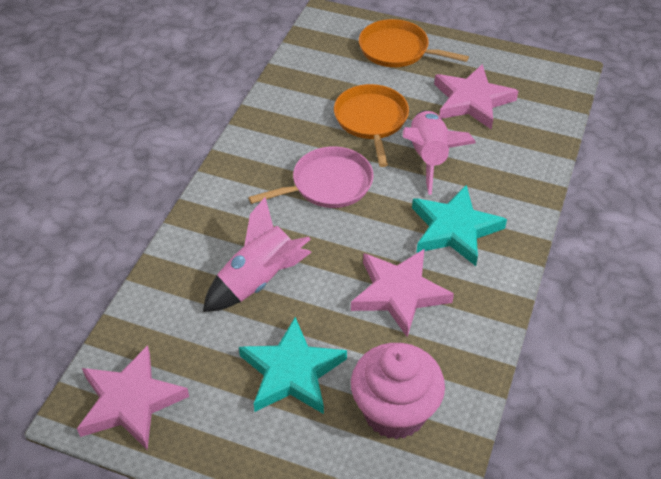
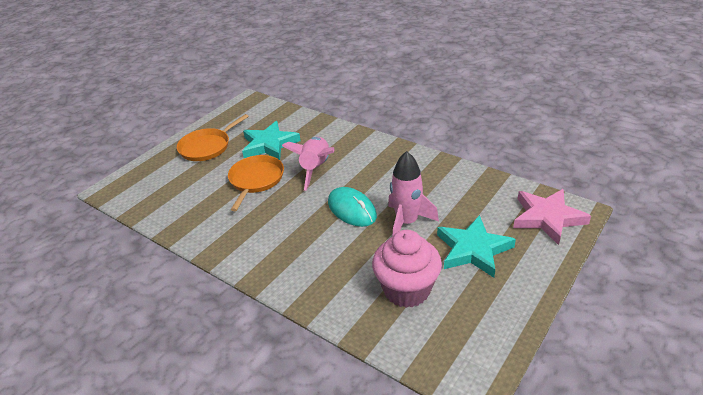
pink pan: 1 -> 0
pink star: 3 -> 1
turquoise mouse: 0 -> 1

